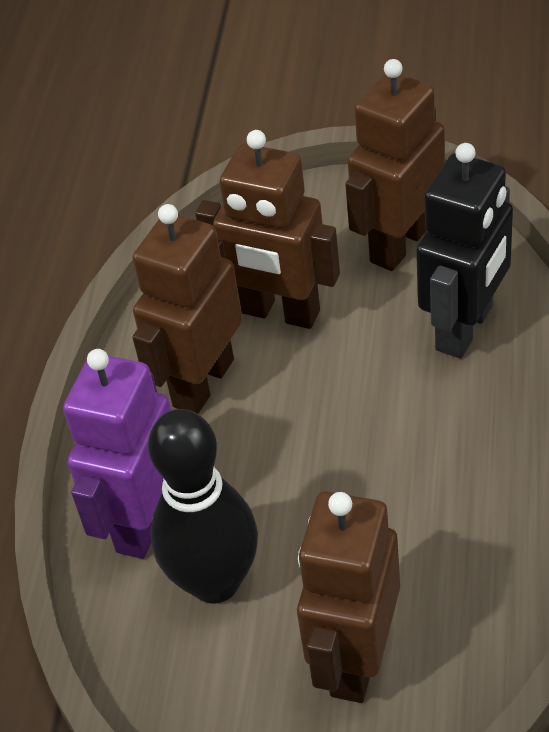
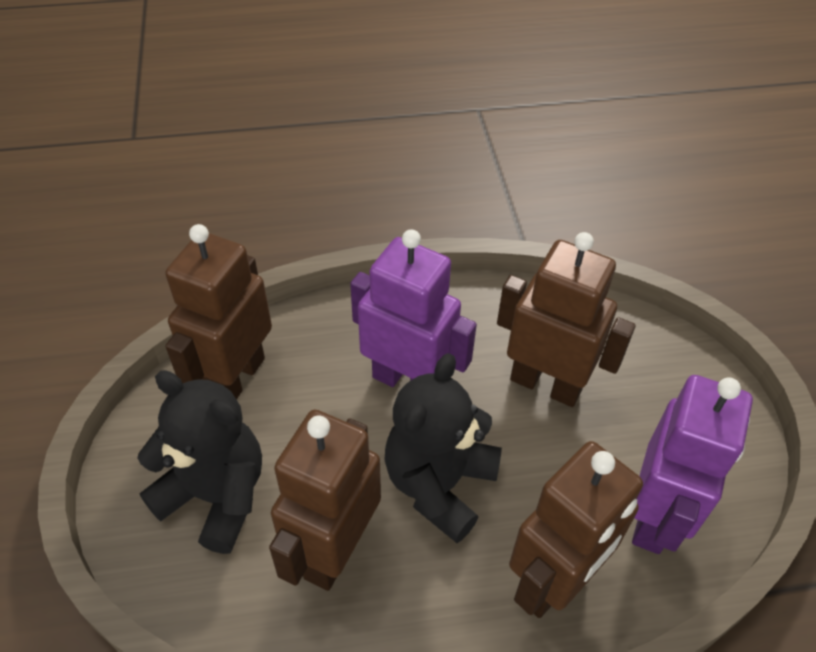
black bowling pin: 1 -> 0
black robot: 1 -> 0
black teddy bear: 0 -> 2
purple robot: 1 -> 2

